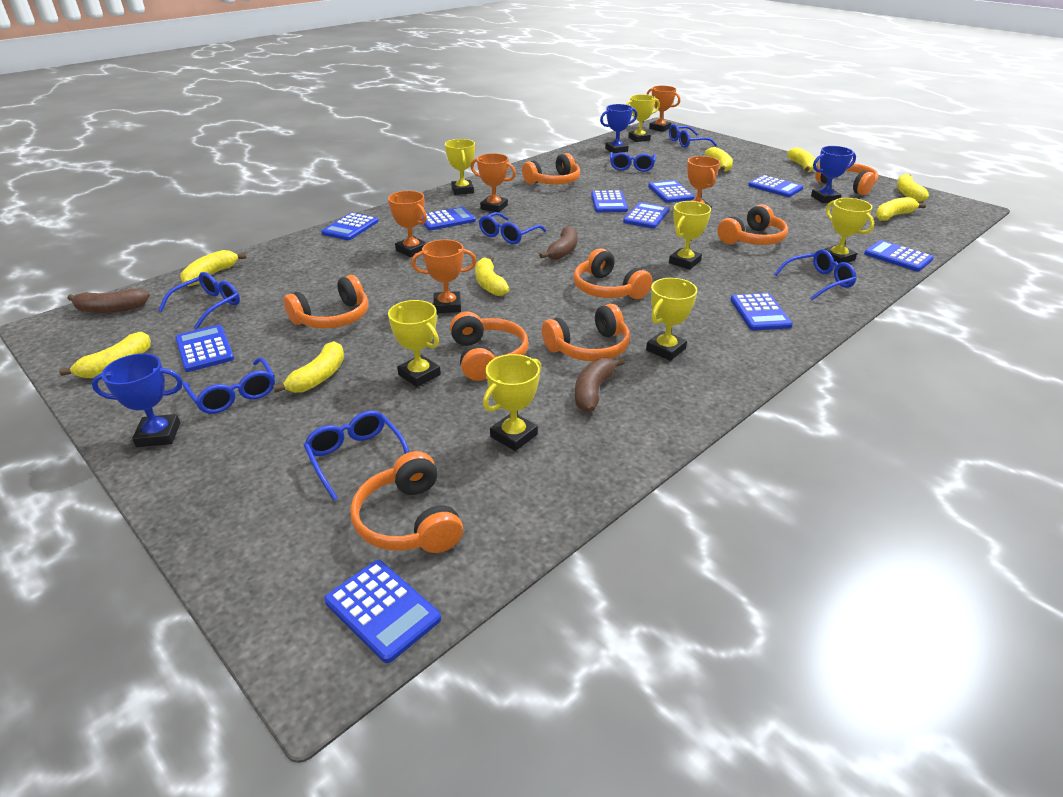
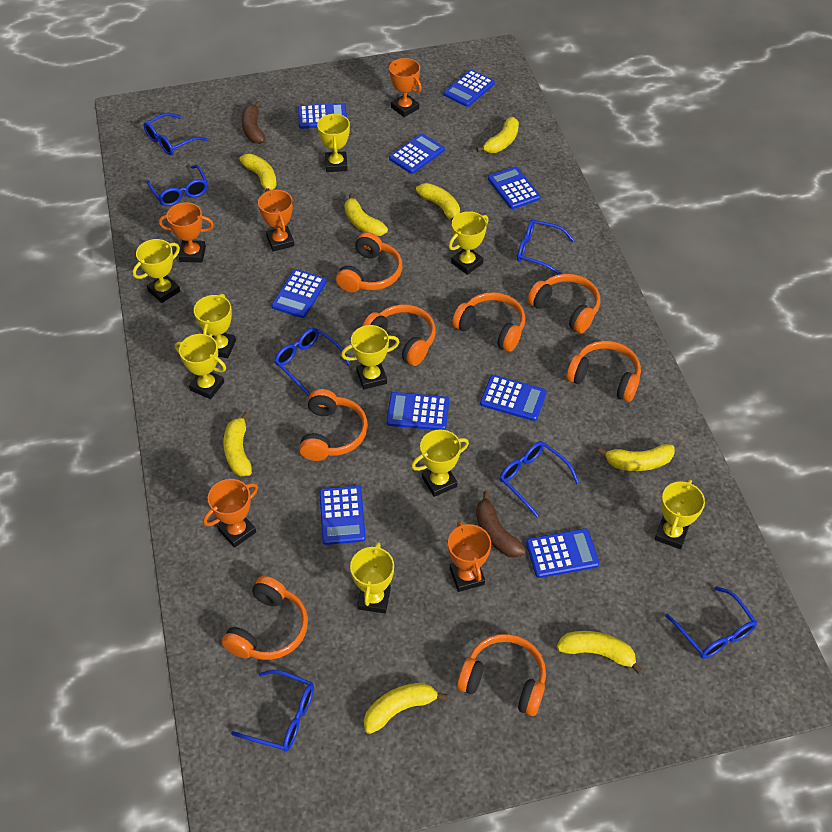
blue calculator: 10 -> 9
blue trophy: 3 -> 0
brown banana: 3 -> 2
yellow trophy: 7 -> 9

